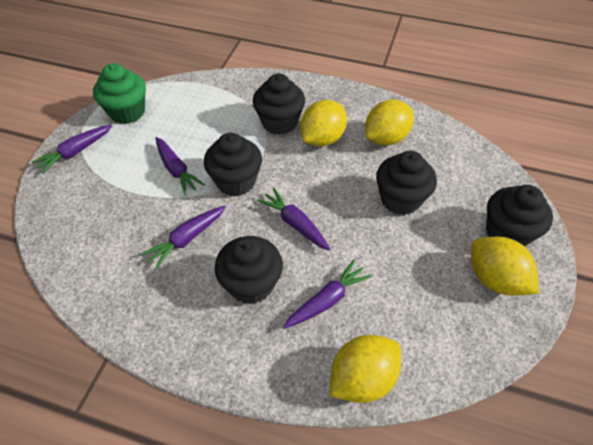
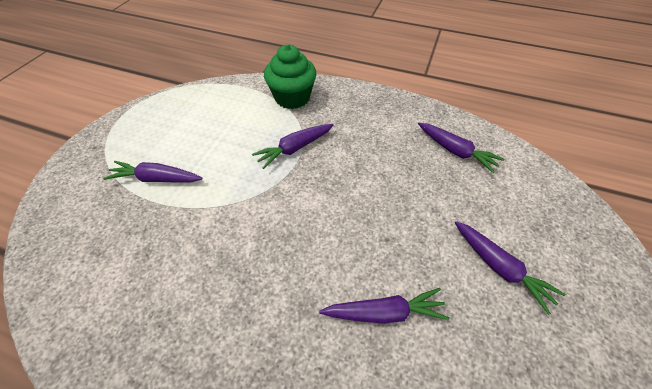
black cupcake: 5 -> 0
yellow lemon: 4 -> 0

